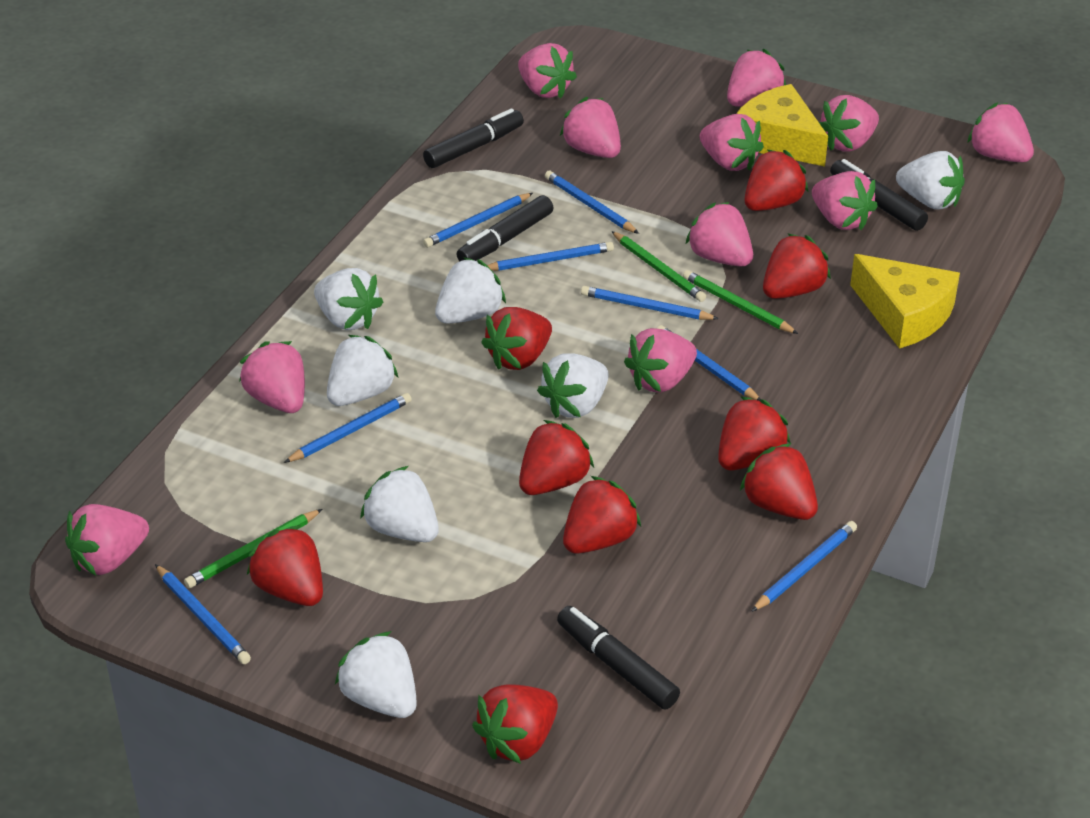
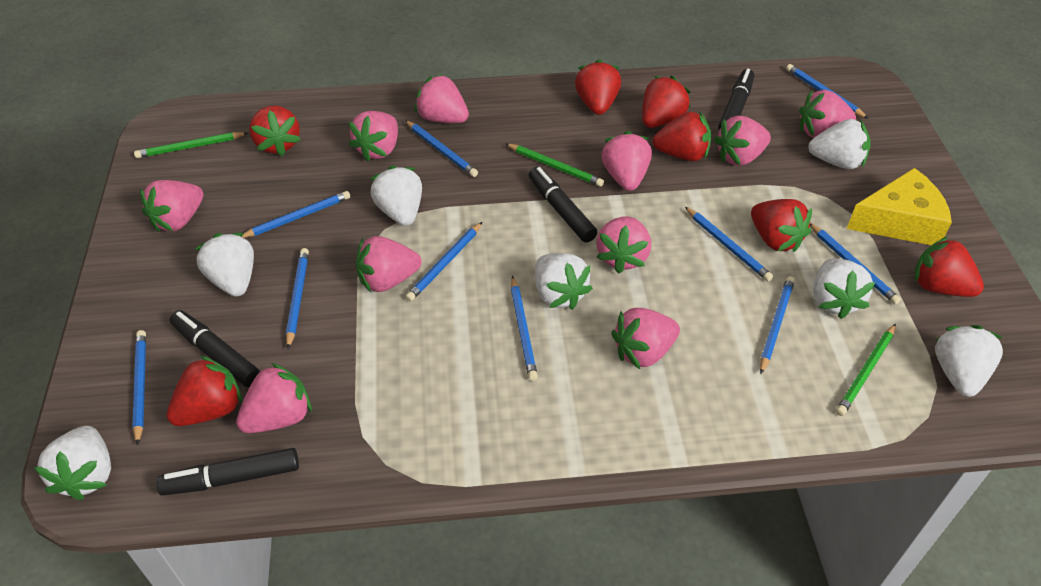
blue pencil: 8 -> 10
pink strawberry: 11 -> 10
red strawberry: 9 -> 7
yellow cheese: 2 -> 1

